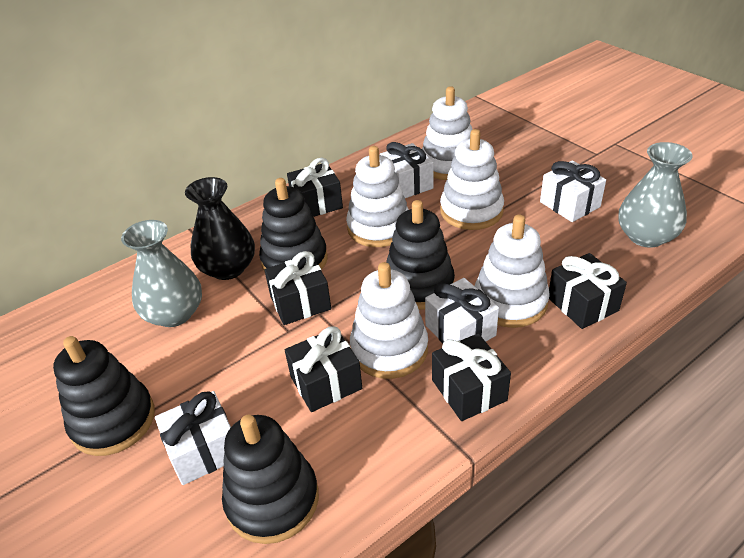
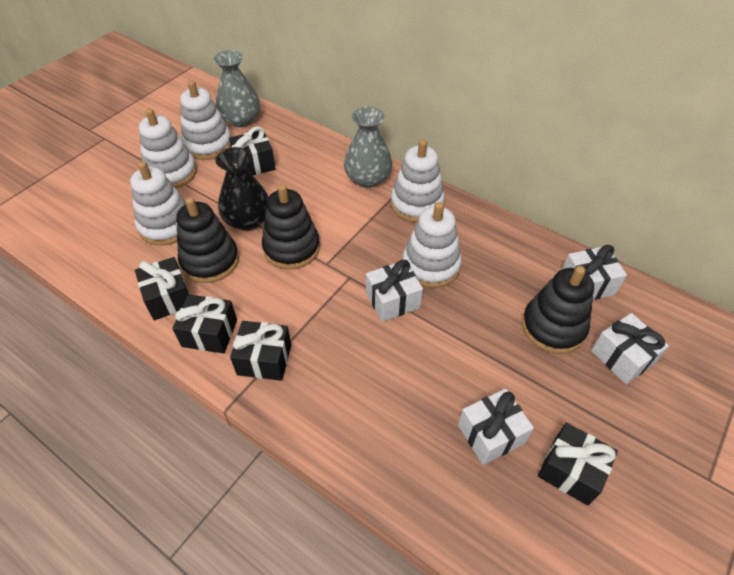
black stacking toy: 4 -> 3

